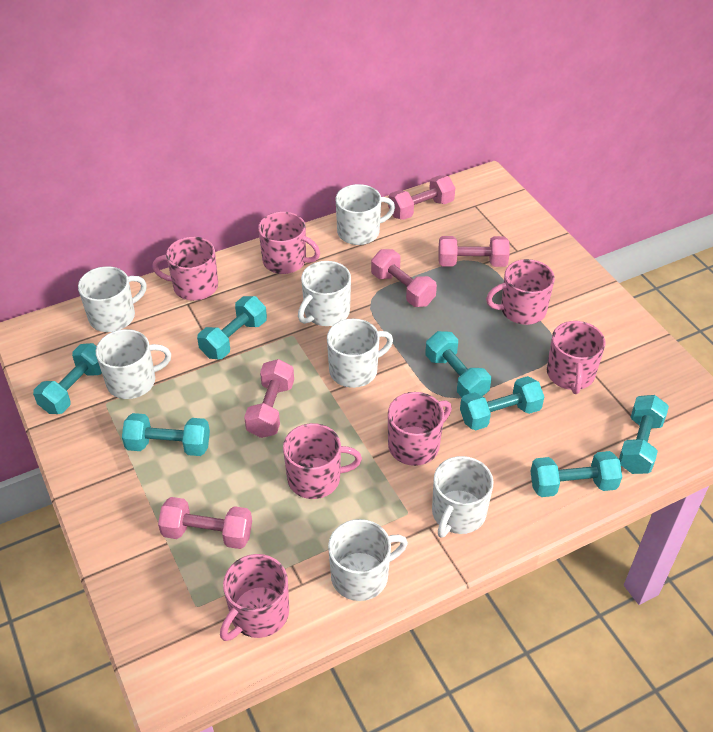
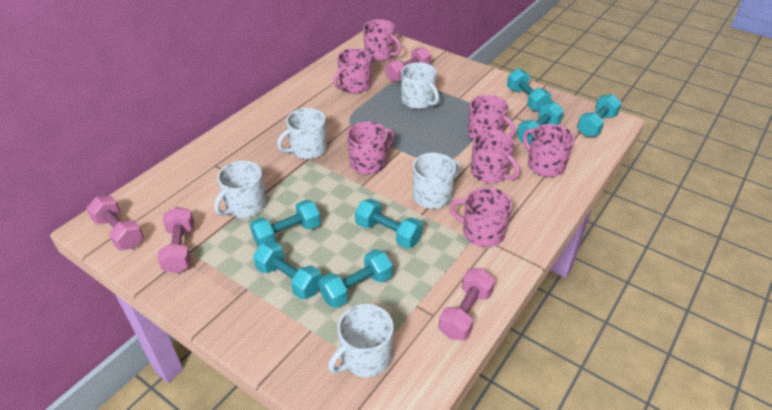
pink dumbbell: 5 -> 4
white mug: 7 -> 5

